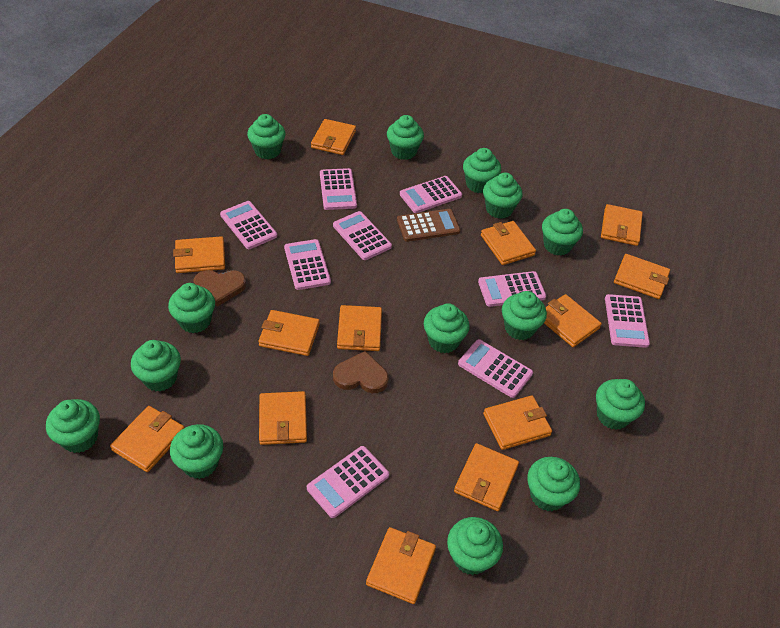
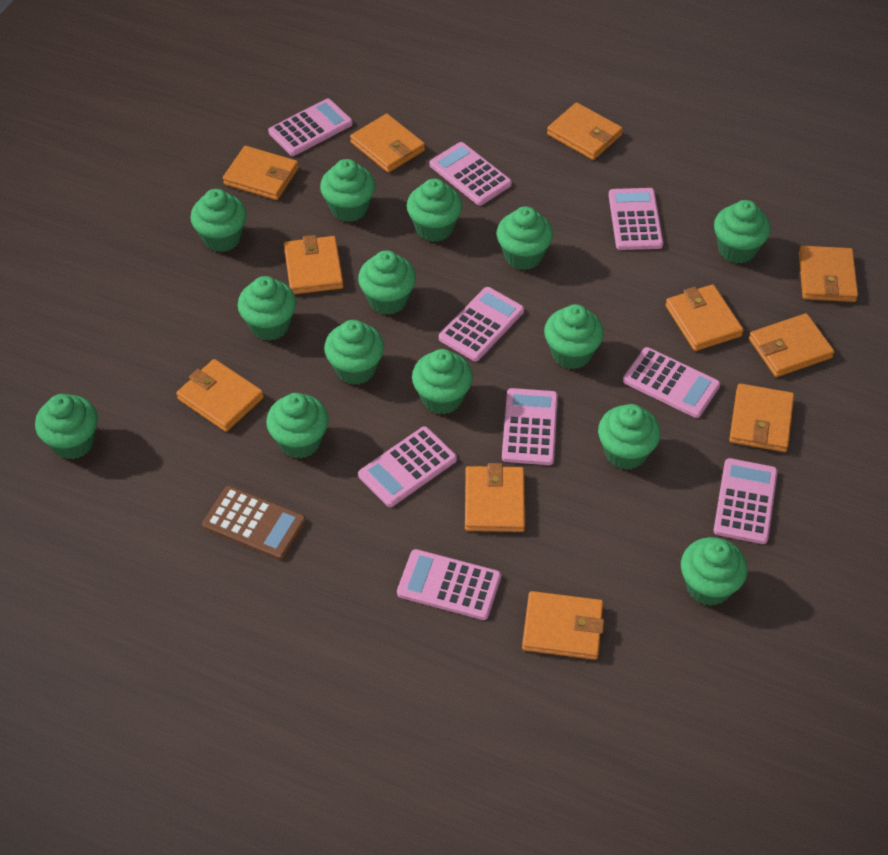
brown heart: 2 -> 0
orange wallet: 13 -> 11

